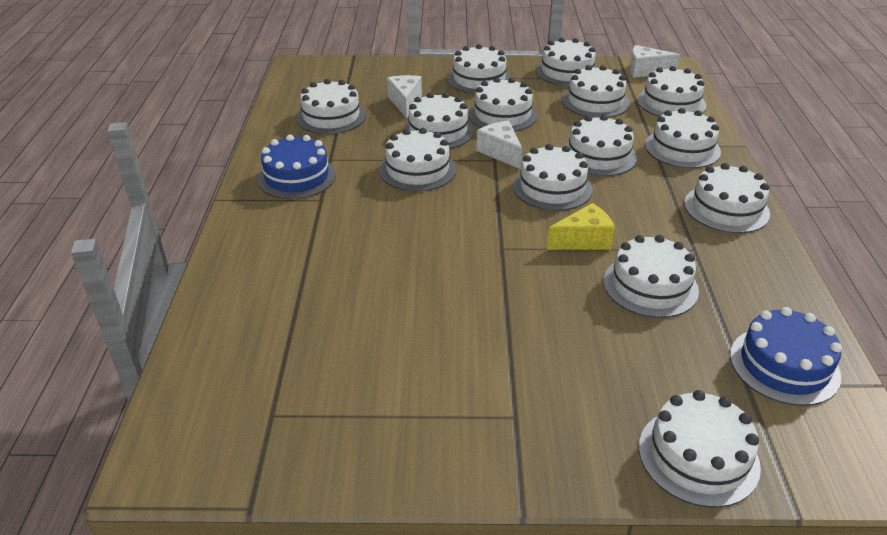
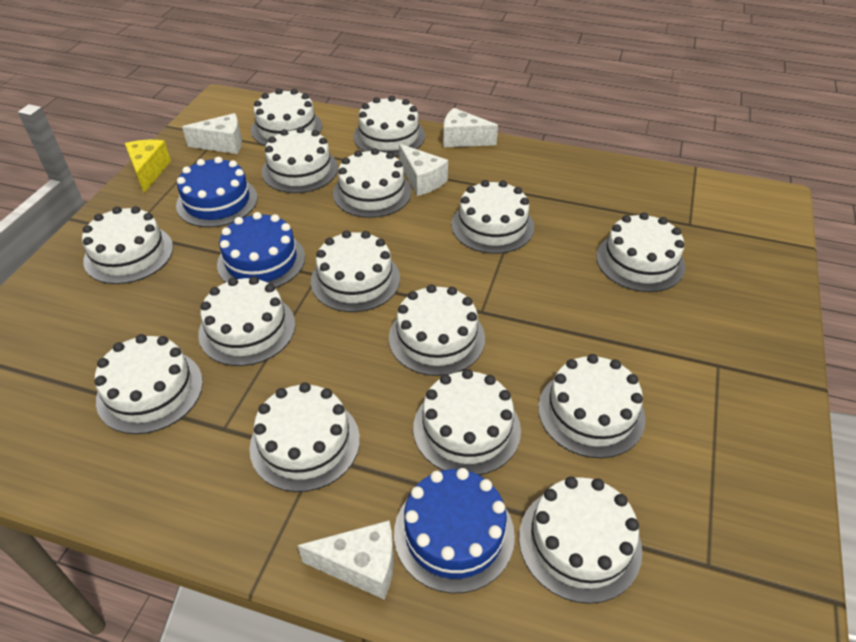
blue cake: 2 -> 3
white cake: 14 -> 15
white cheese: 3 -> 4

